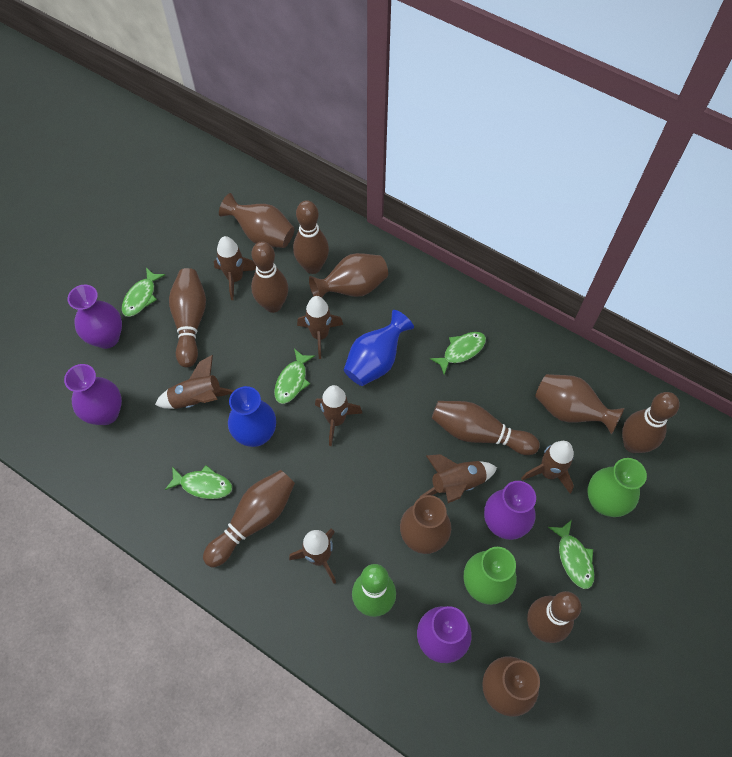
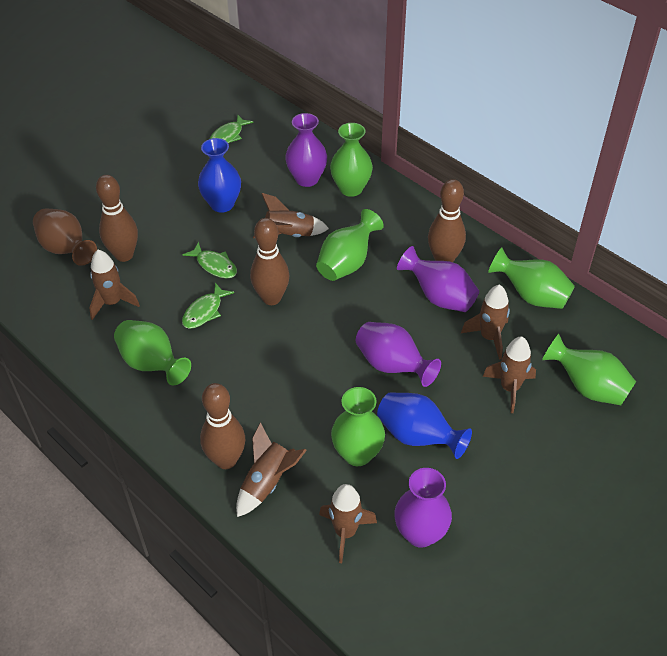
brown bowling pin: 7 -> 4
brown rocket: 7 -> 6
brown vase: 5 -> 1
green bowling pin: 1 -> 0
green fish: 5 -> 3
green vase: 2 -> 6

